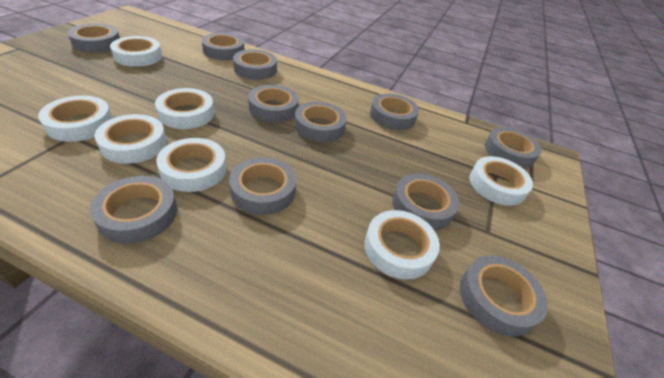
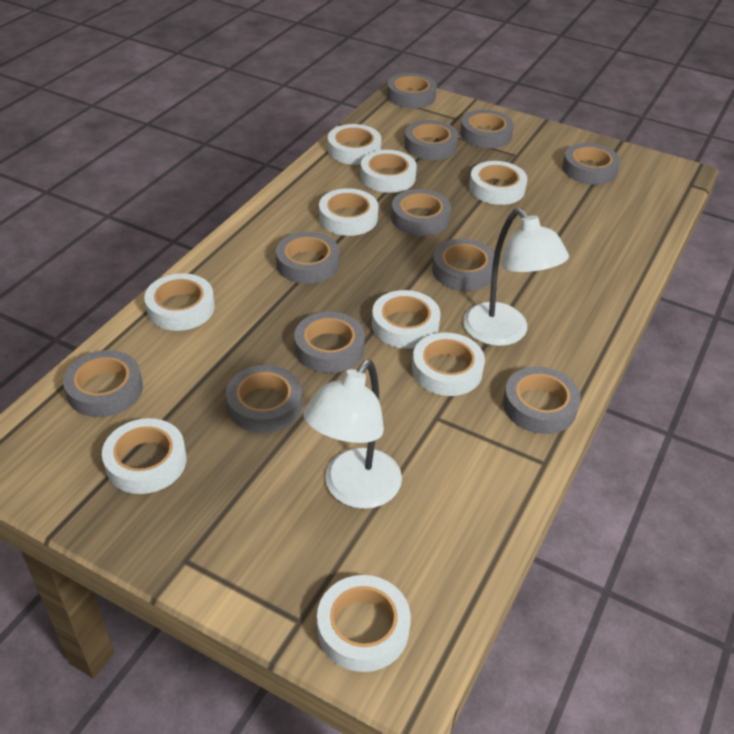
white lamp: 0 -> 2
white tape: 7 -> 9

